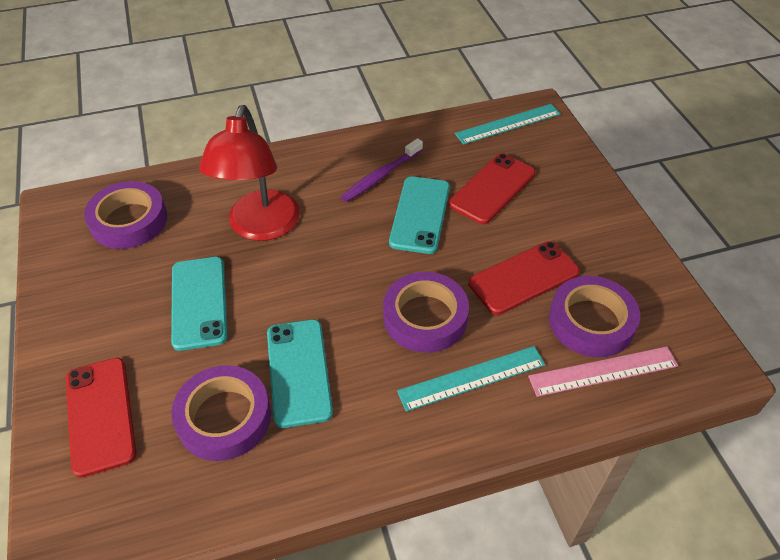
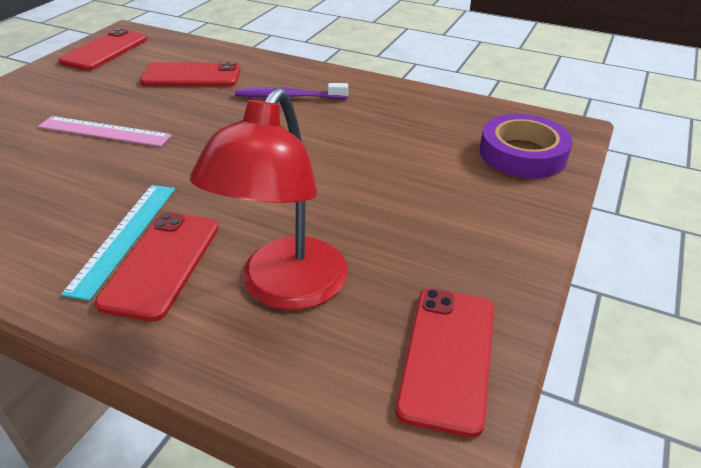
purple tape: 4 -> 1
red phone: 3 -> 4
turquoise phone: 3 -> 0
turquoise ruler: 2 -> 1

